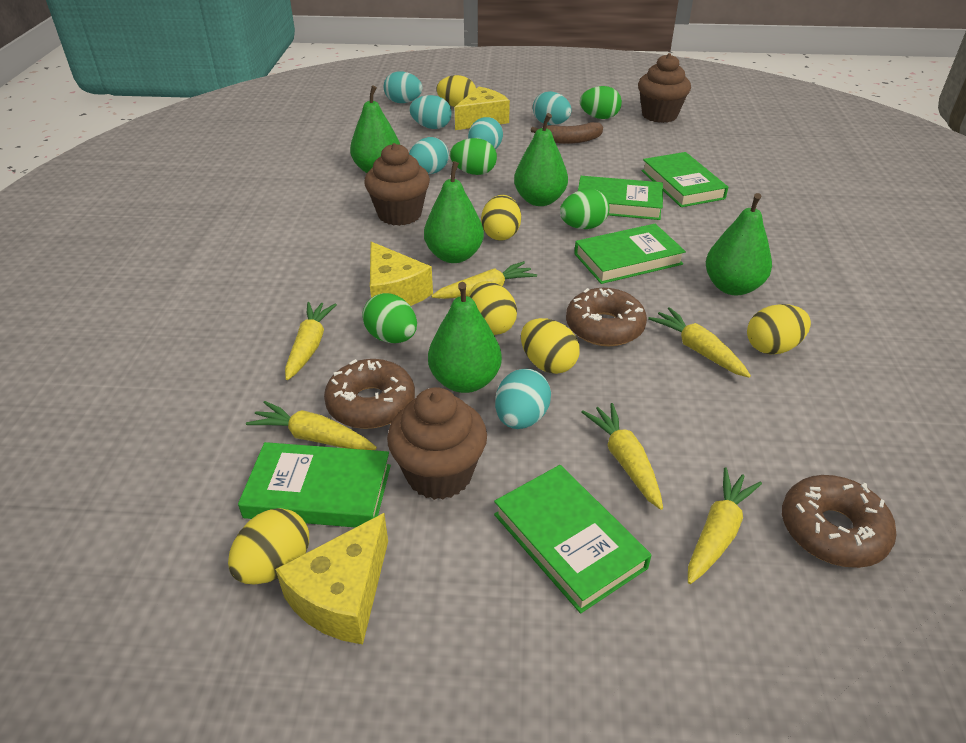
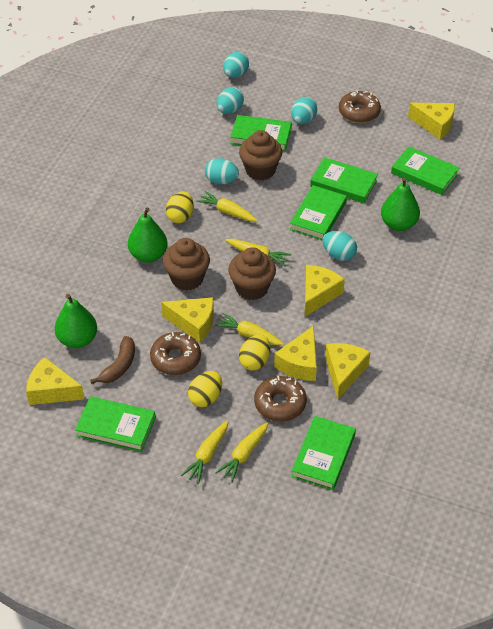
green book: 5 -> 6
green egg: 4 -> 0
green pear: 5 -> 3
turquoise egg: 6 -> 5
yellow carrot: 6 -> 5
yellow cheese: 3 -> 6
yellow egg: 6 -> 3

